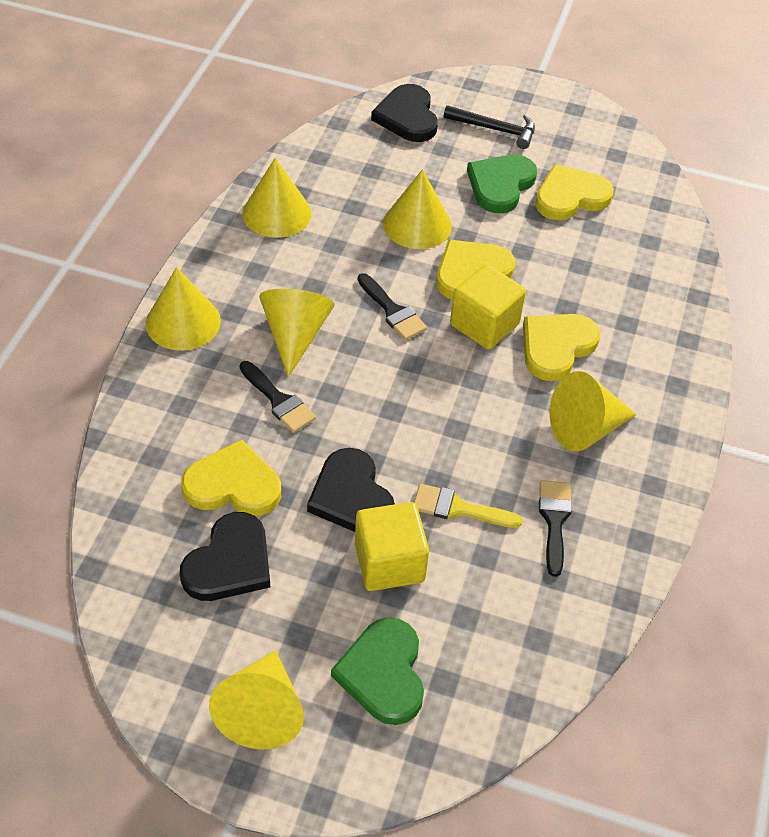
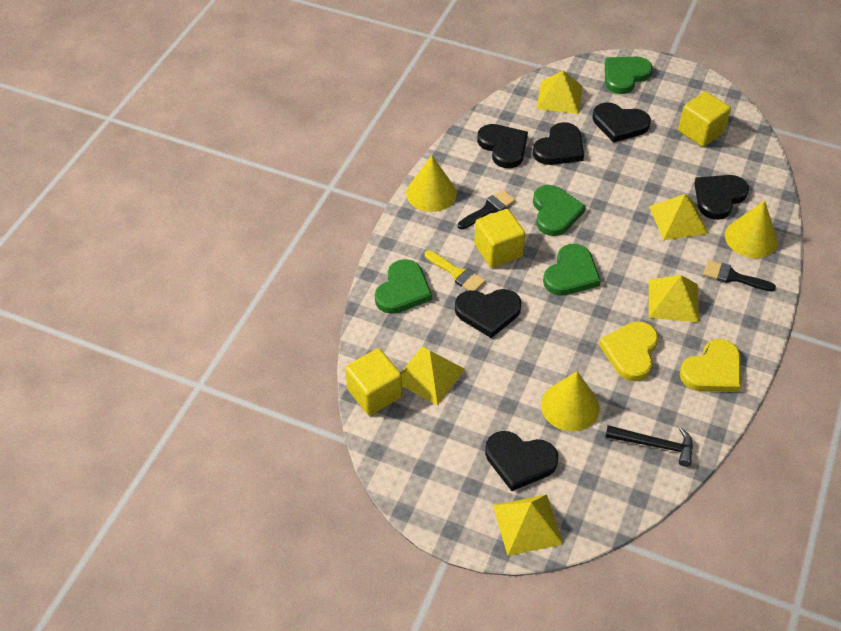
black brush: 3 -> 2
black heart: 3 -> 6
green heart: 2 -> 4
yellow cone: 6 -> 3
yellow cube: 2 -> 3
yellow heart: 4 -> 2
yellow pyramid: 0 -> 5

